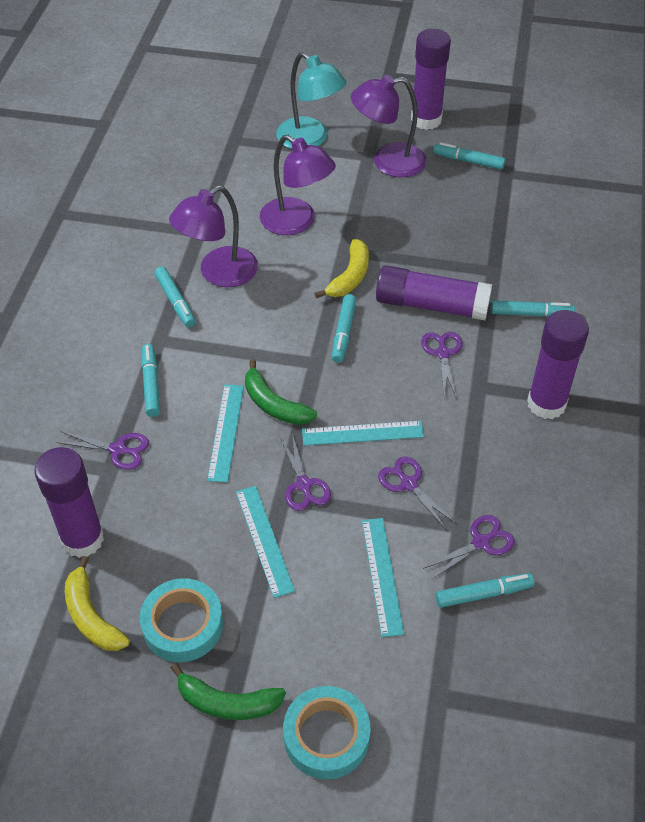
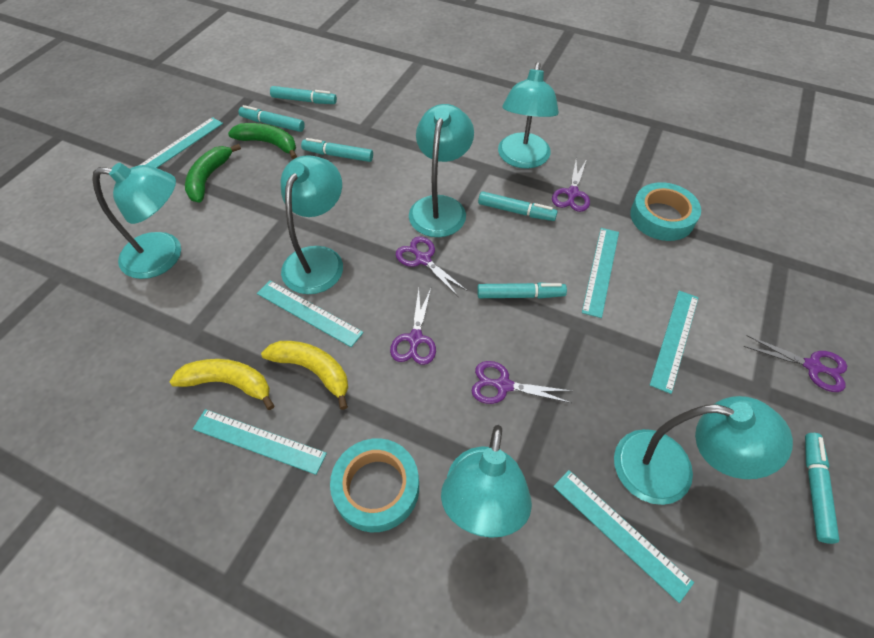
purple glue stick: 4 -> 0
purple lamp: 3 -> 0
turquoise lamp: 1 -> 6
turquoise ruler: 4 -> 6

